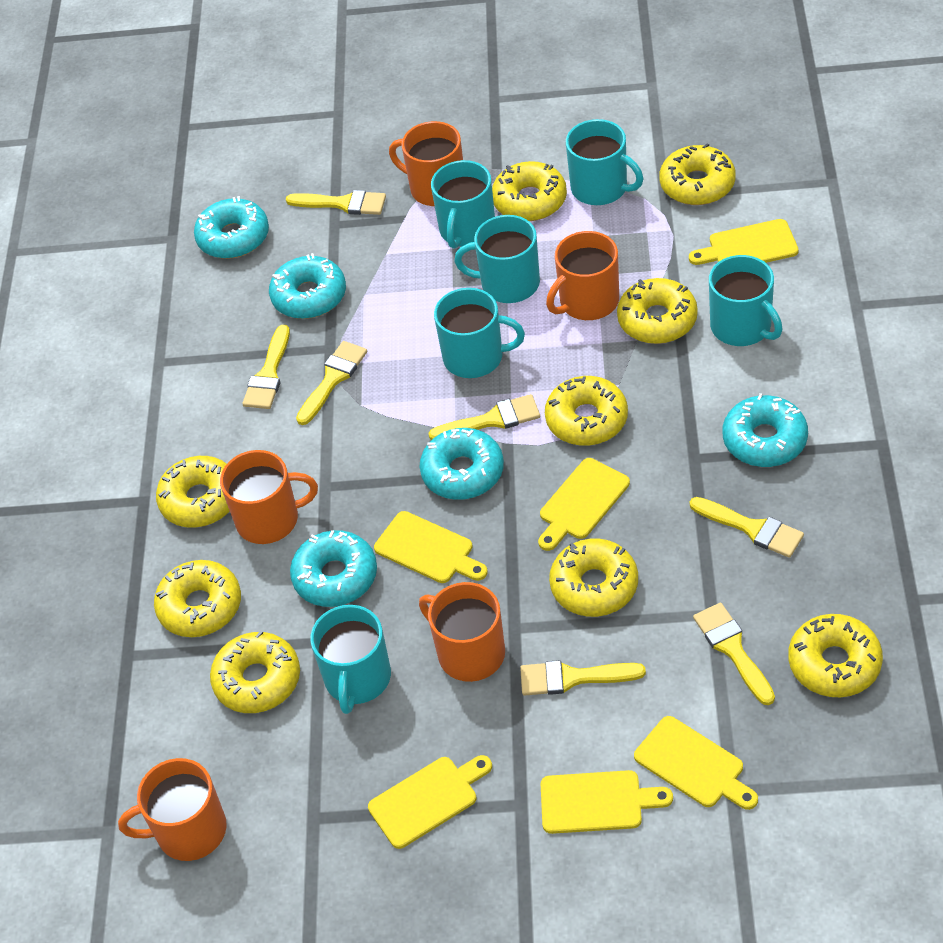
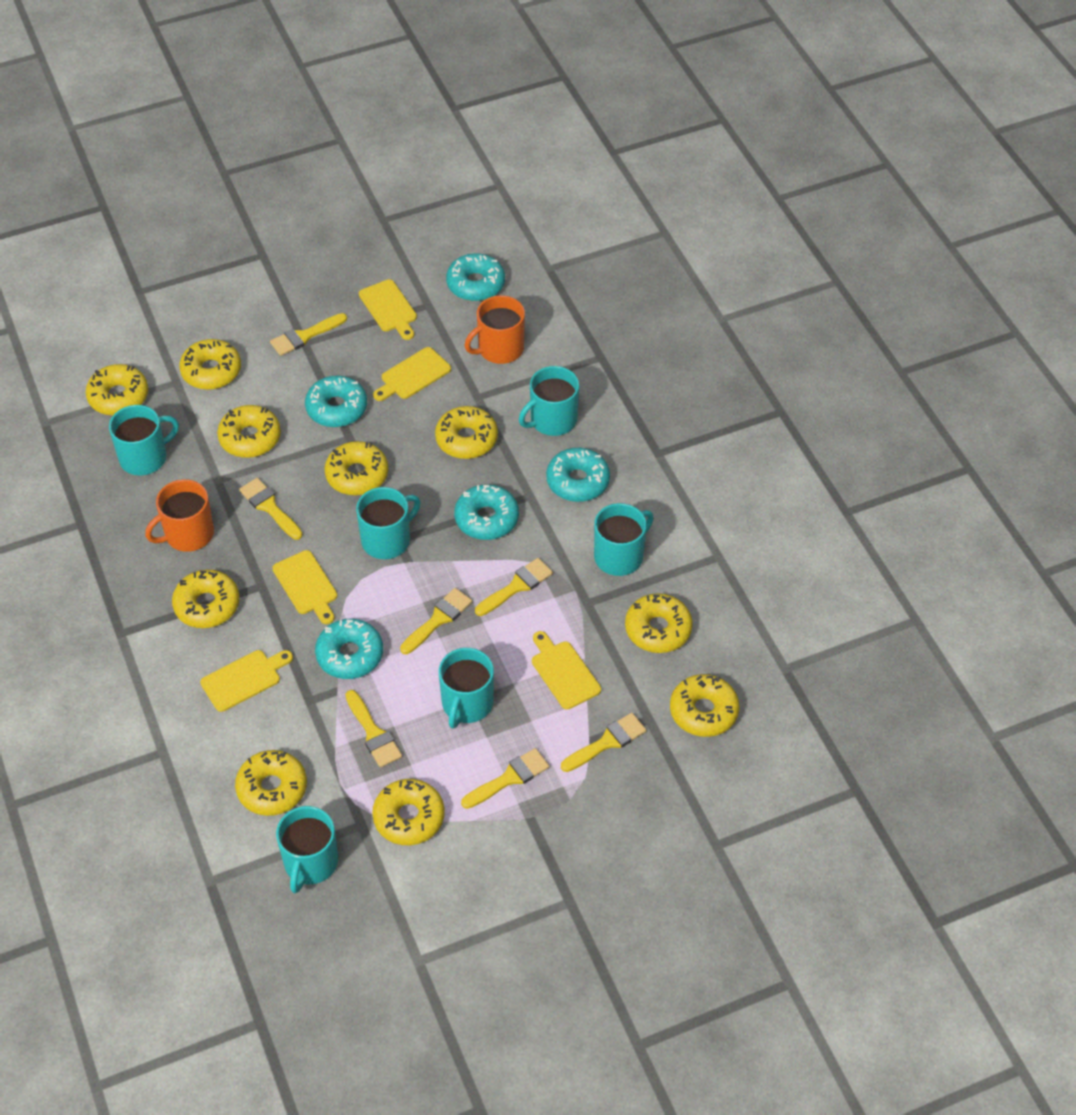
orange mug: 5 -> 2
yellow cutting board: 6 -> 5
yellow donut: 9 -> 10

